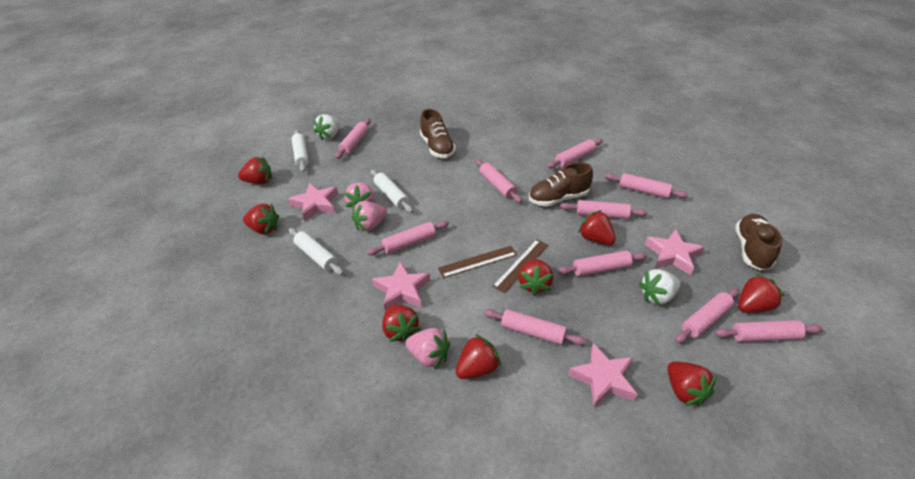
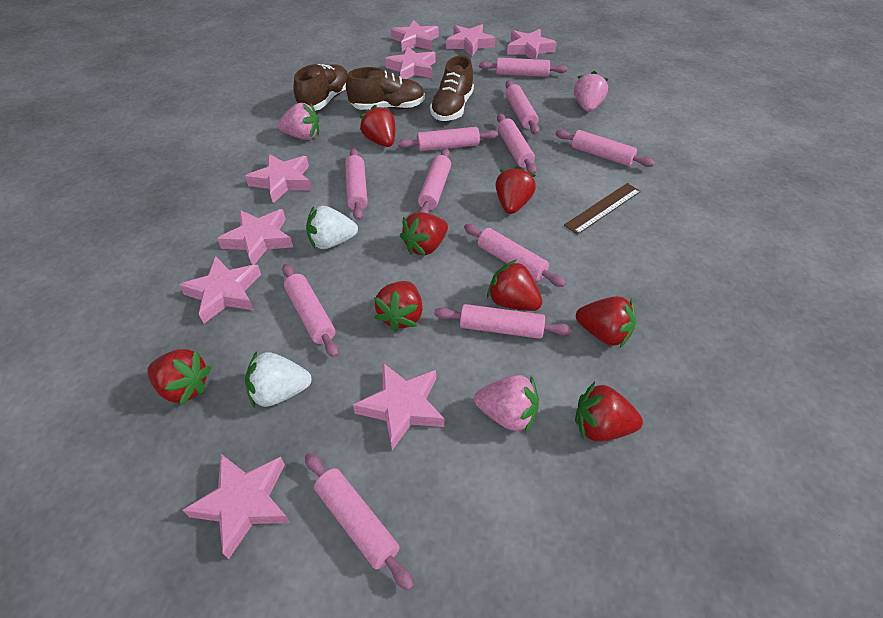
brown ruler: 2 -> 1
pink rolling pin: 10 -> 11
pink star: 4 -> 9
white rolling pin: 3 -> 0

